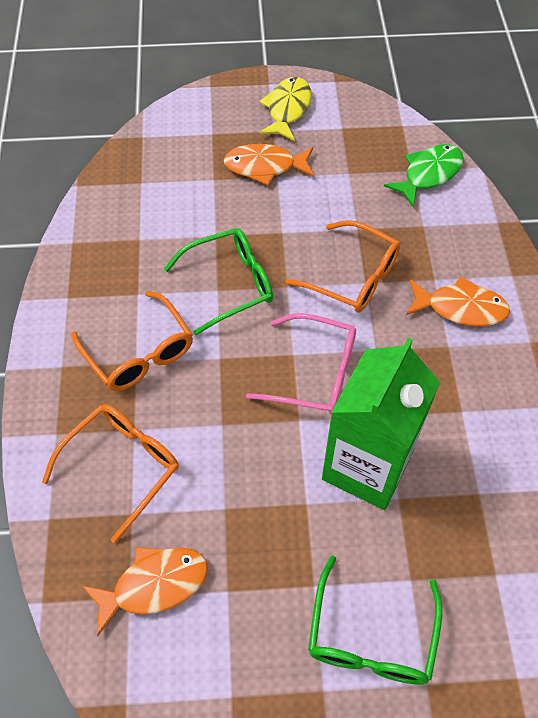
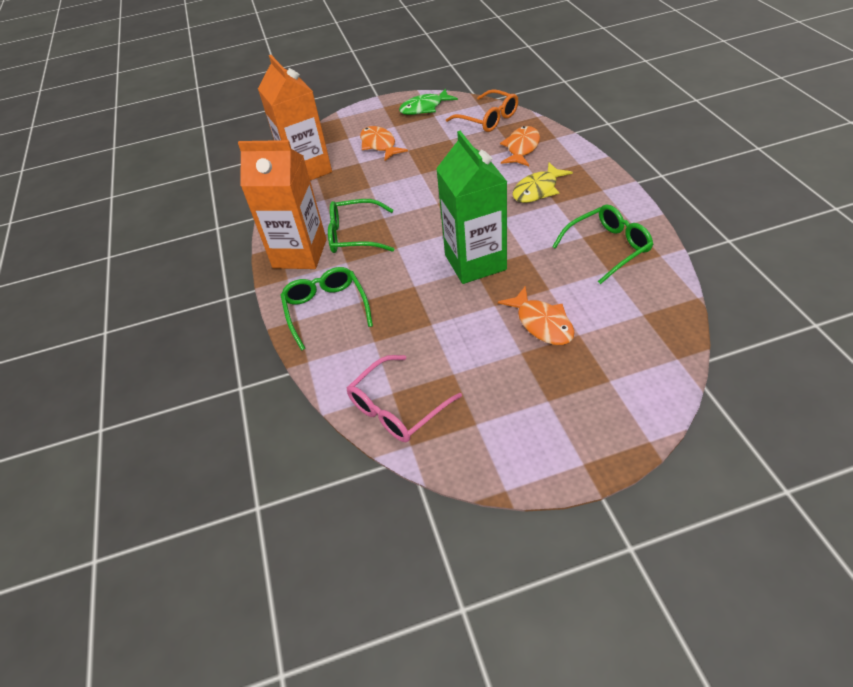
green glasses: 2 -> 3
orange carton: 0 -> 2
orange glasses: 3 -> 1

